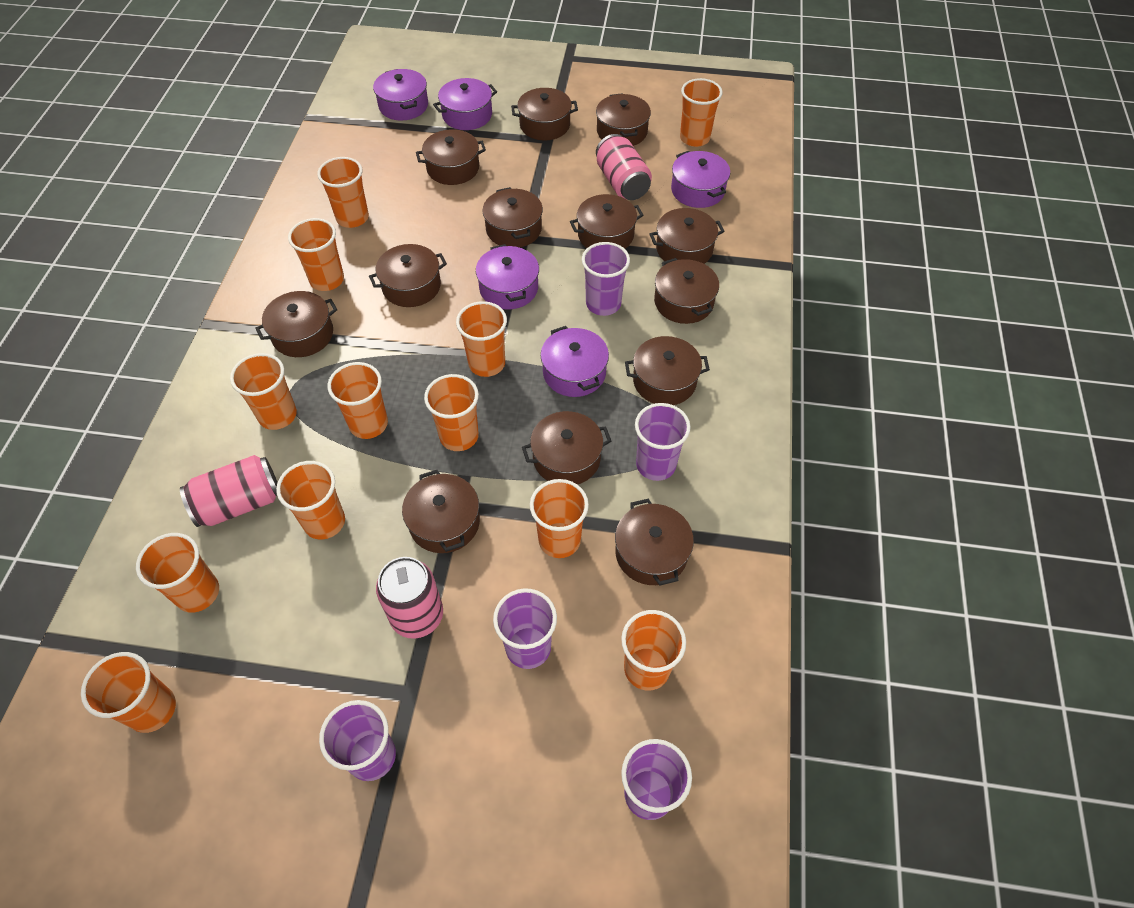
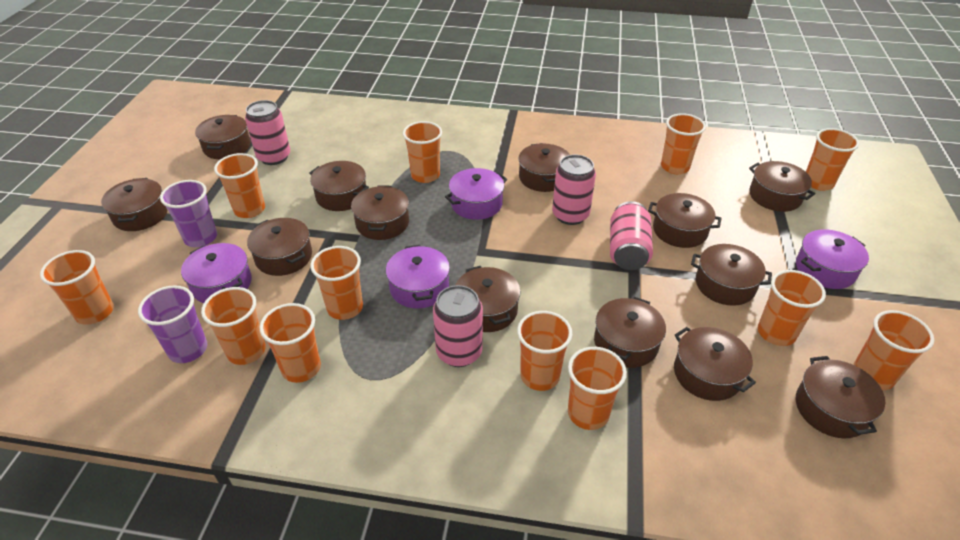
pink can: 3 -> 4
purple cup: 5 -> 2
purple pot: 5 -> 4

